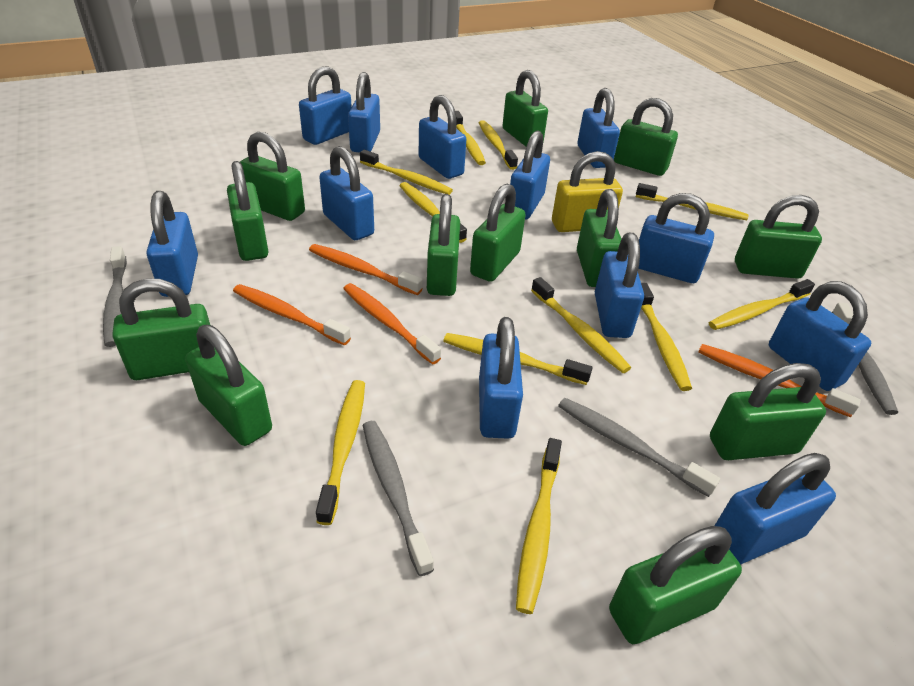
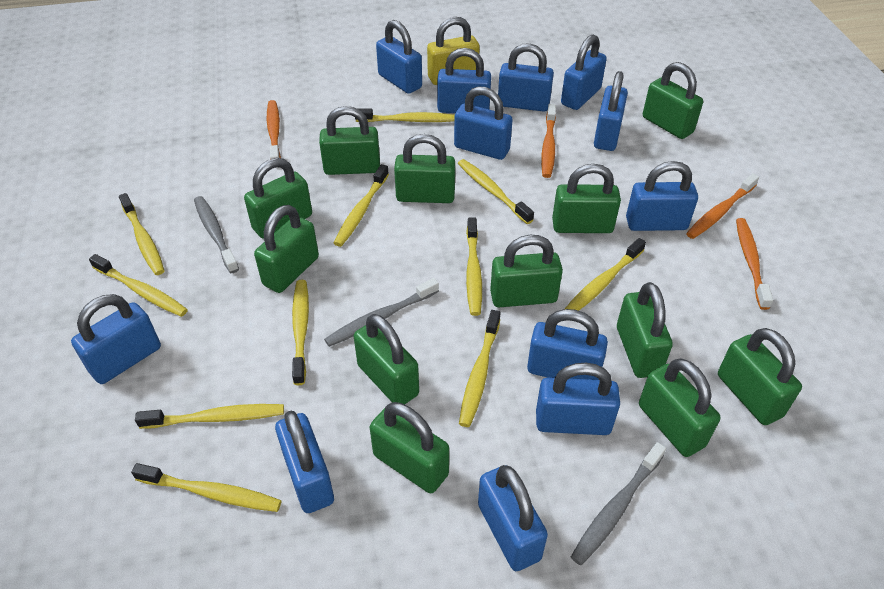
grey toothbrush: 4 -> 3

